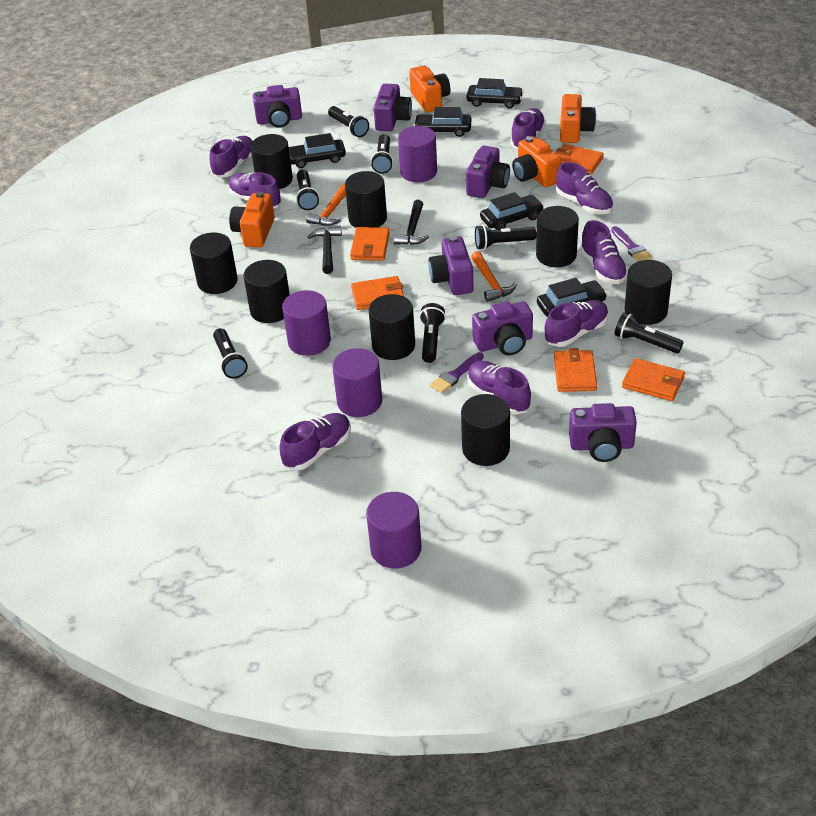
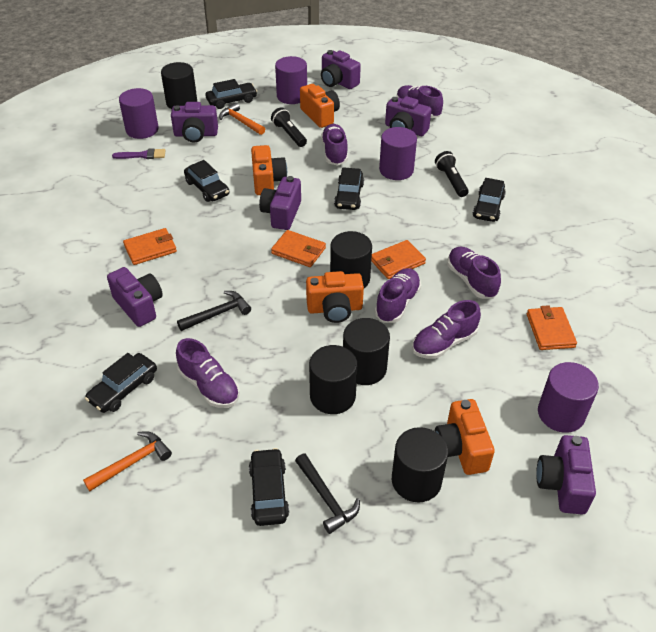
black car: 5 -> 6
black cylinder: 8 -> 5
black flashlight: 7 -> 2
orange wallet: 5 -> 4
purple brush: 2 -> 1
purple shoe: 8 -> 6

